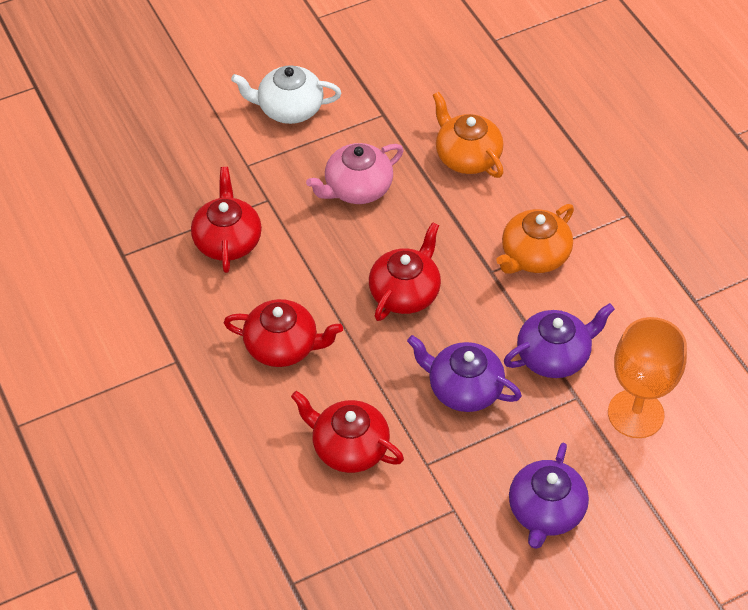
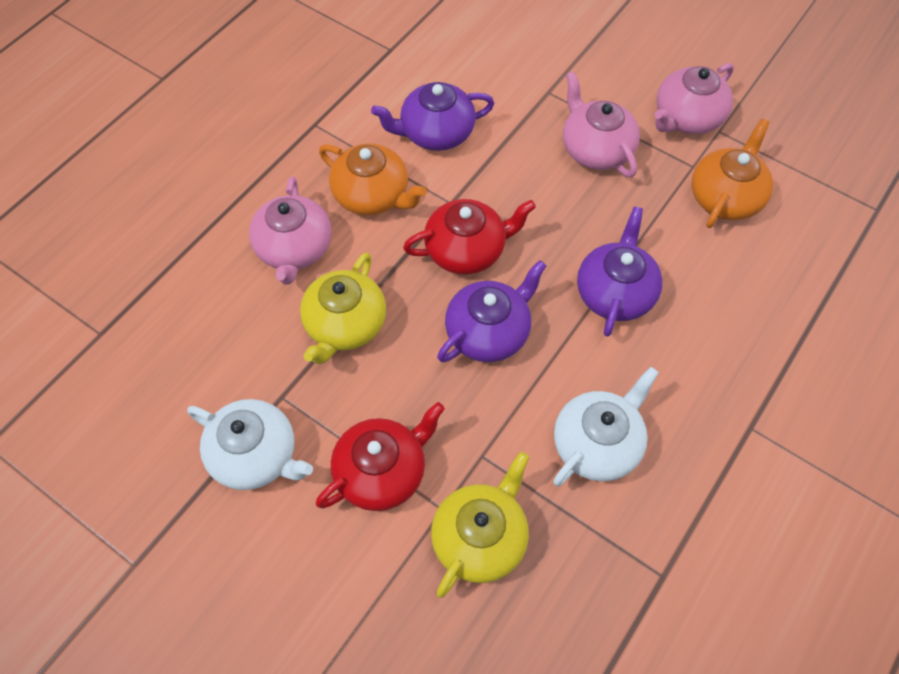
orange goblet: 1 -> 0
pink teapot: 1 -> 3
red teapot: 4 -> 2
white teapot: 1 -> 2
yellow teapot: 0 -> 2

